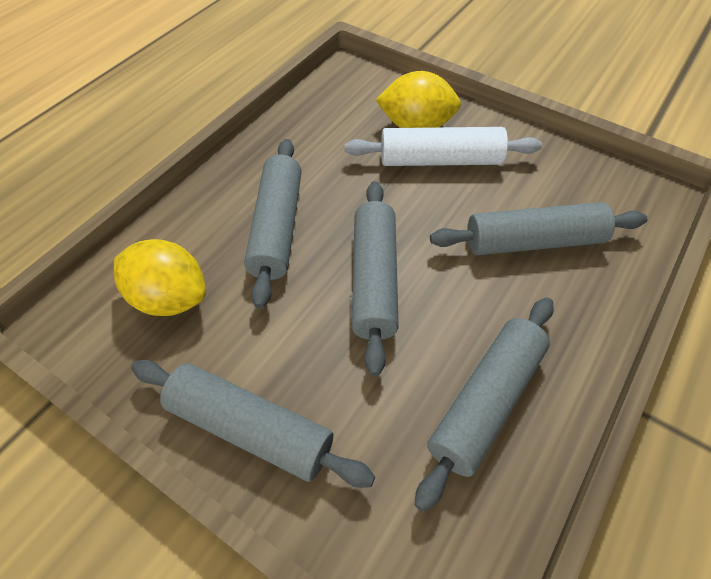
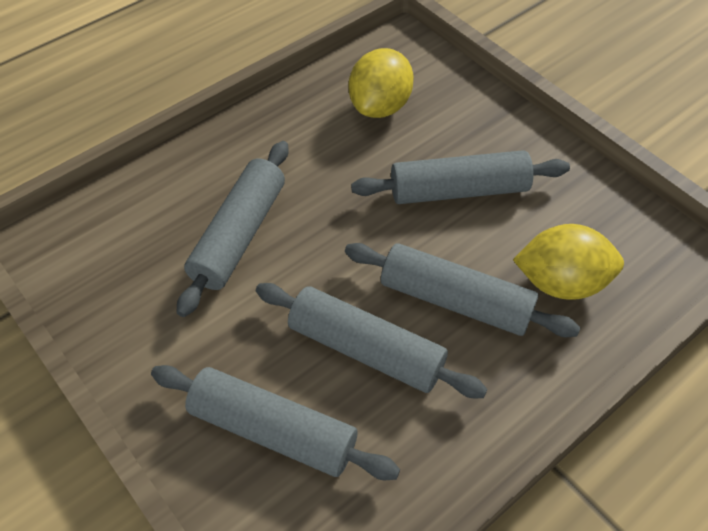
white rolling pin: 1 -> 0

